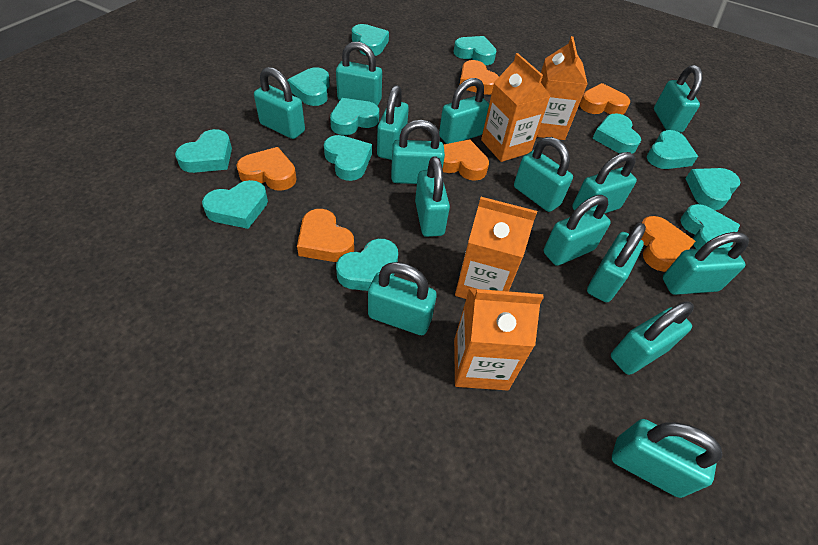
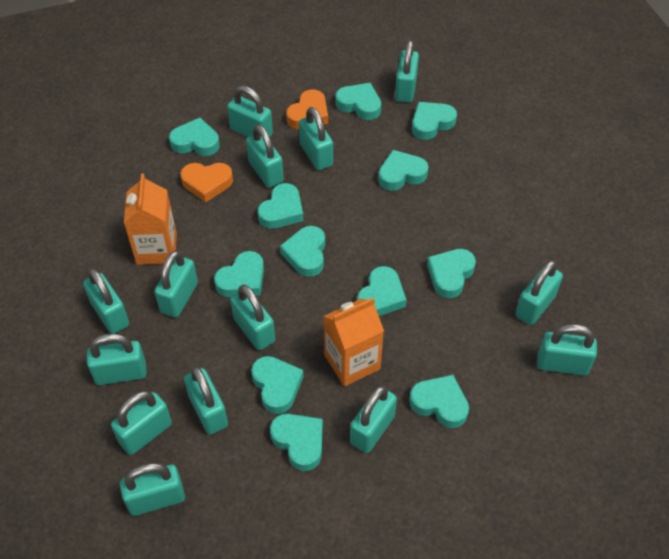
orange carton: 4 -> 2
orange heart: 6 -> 2
turquoise padlock: 15 -> 14

